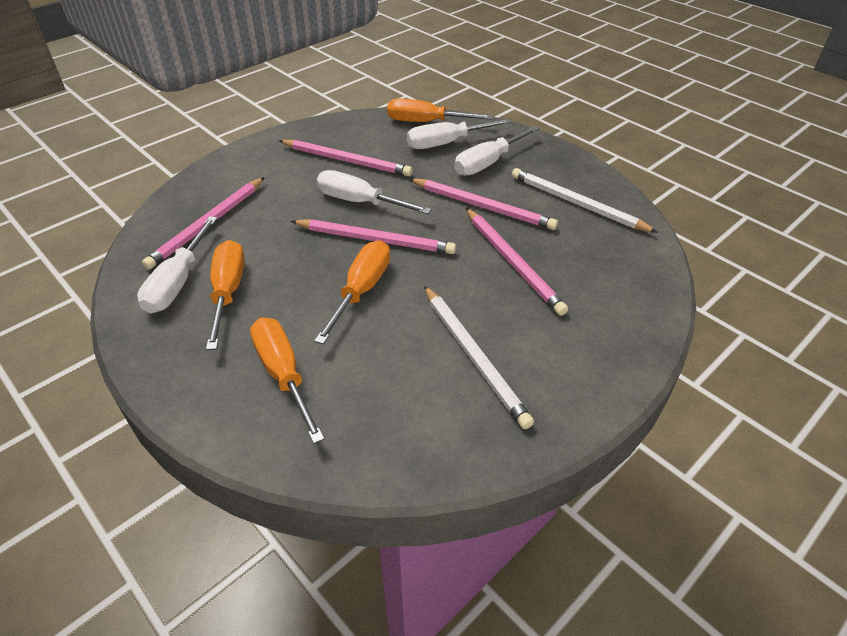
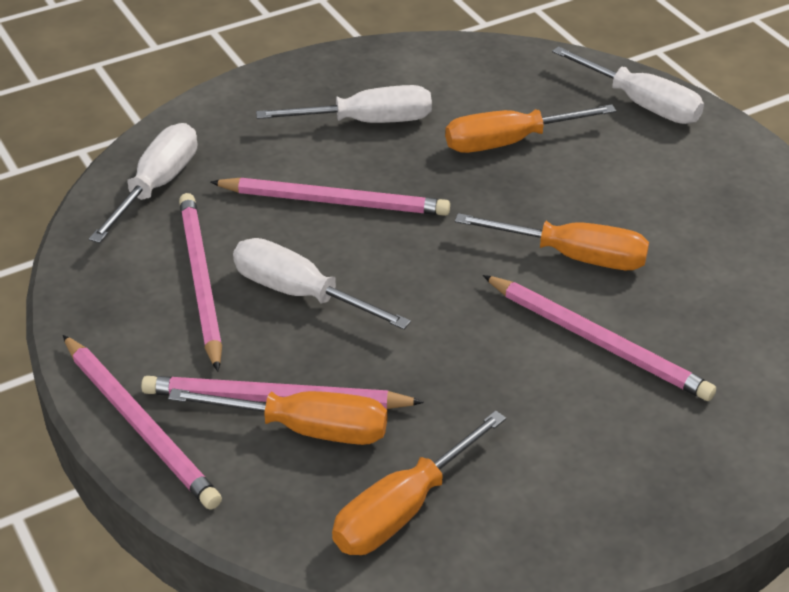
white pencil: 2 -> 0

